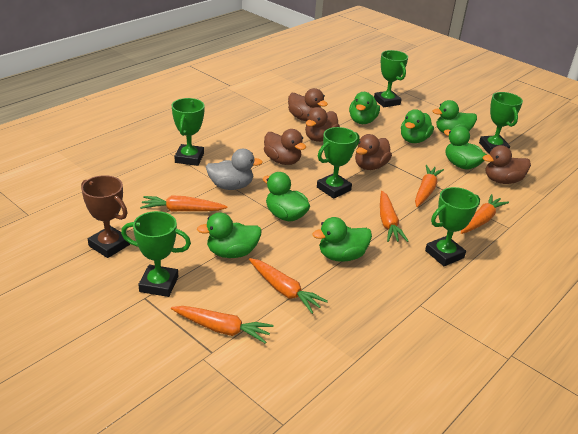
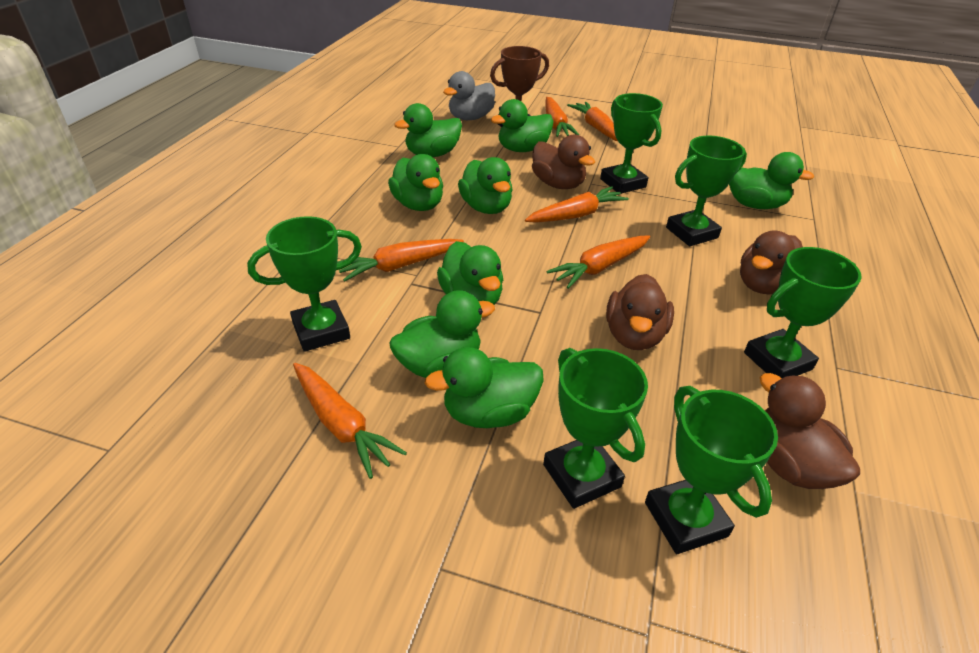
brown duck: 5 -> 4
green duck: 7 -> 8

